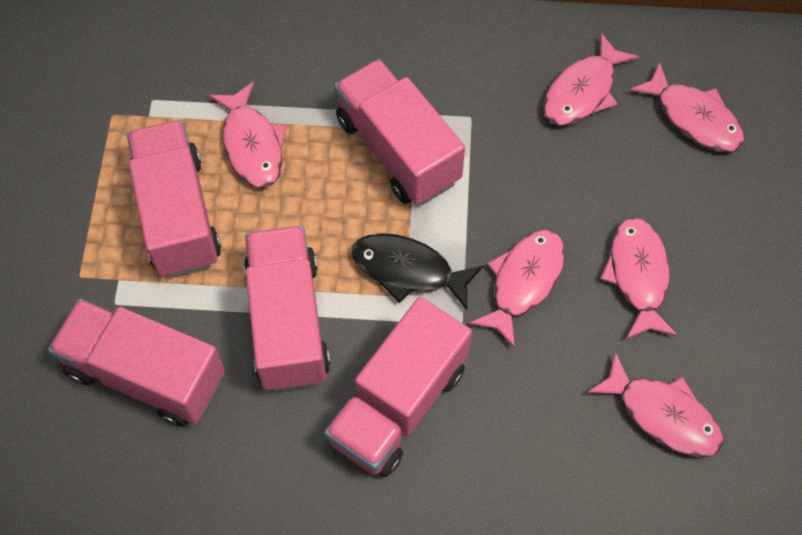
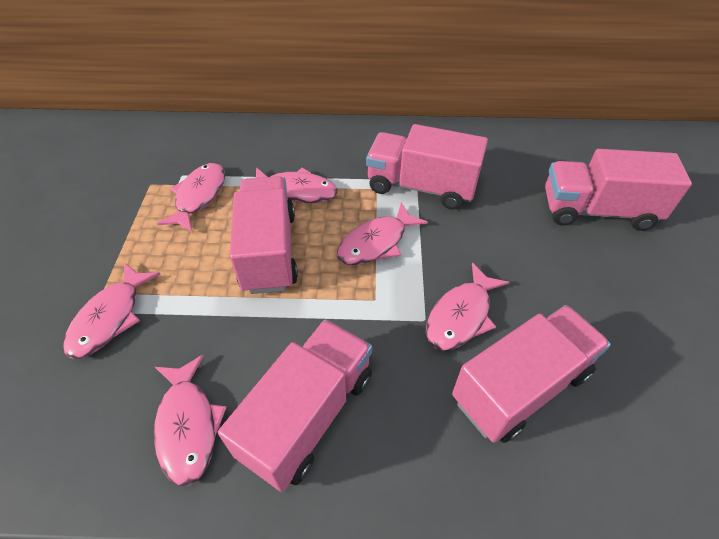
black fish: 1 -> 0

